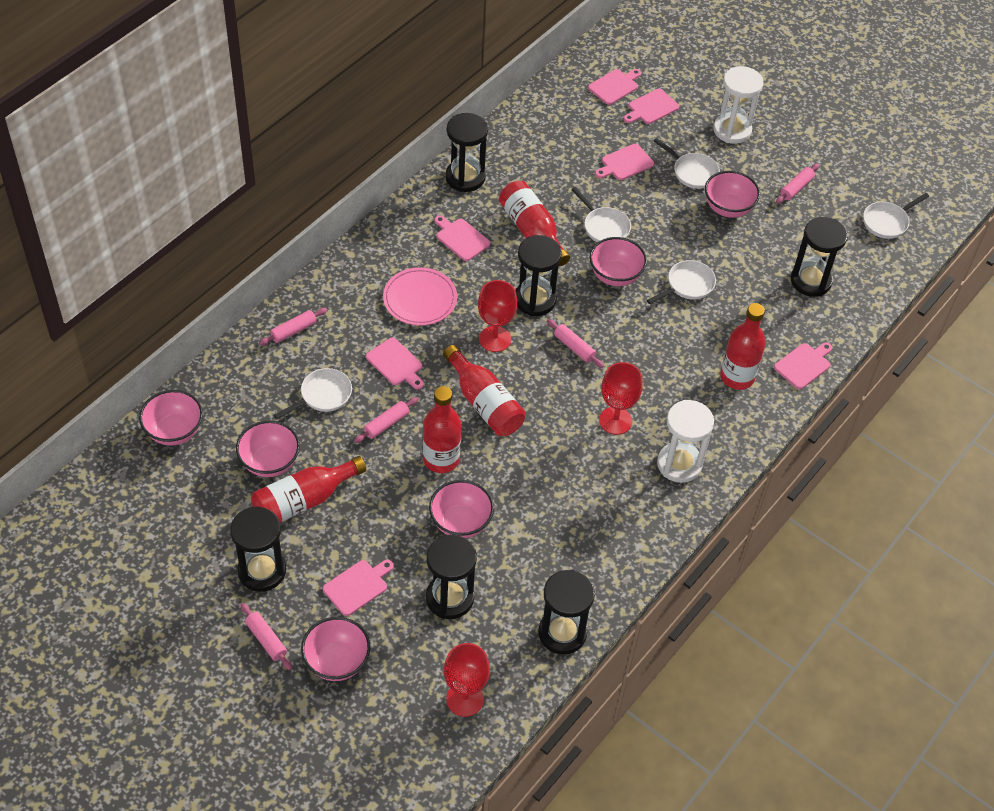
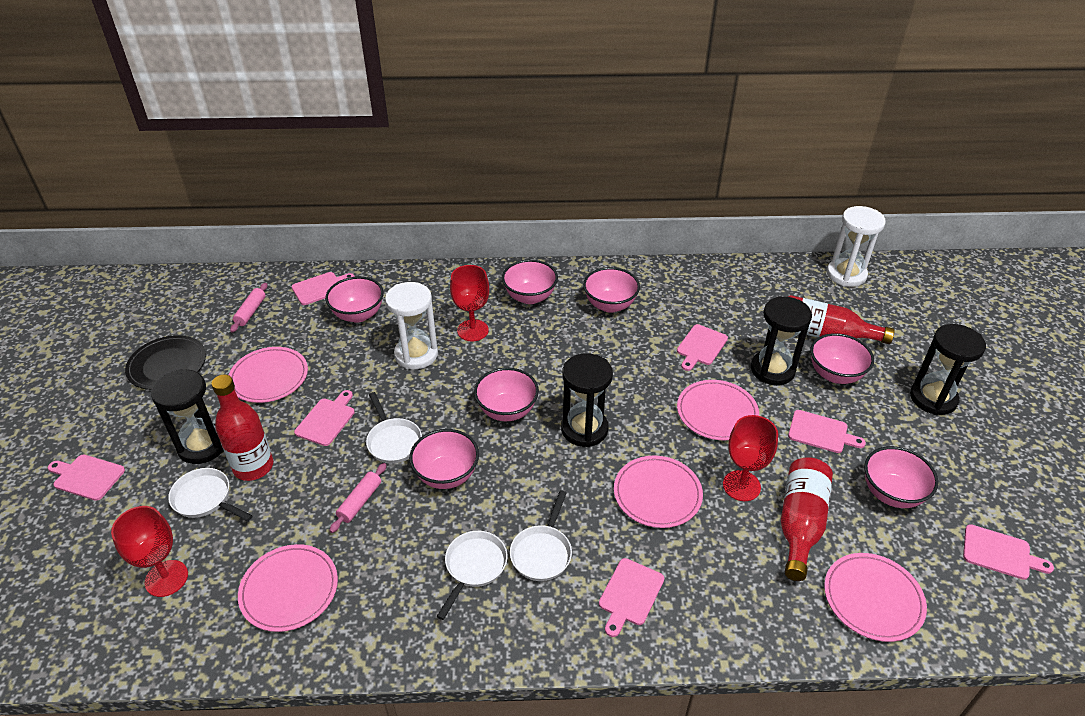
black hourglass: 6 -> 4
black plate: 0 -> 1
pink bowl: 6 -> 7
pink plate: 1 -> 5
pink rolling pin: 5 -> 2
red bottle: 5 -> 3
white pan: 5 -> 4

